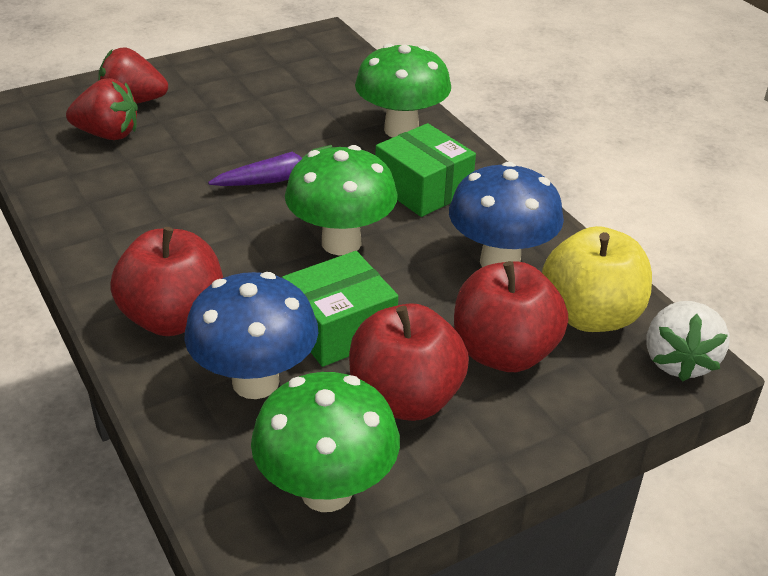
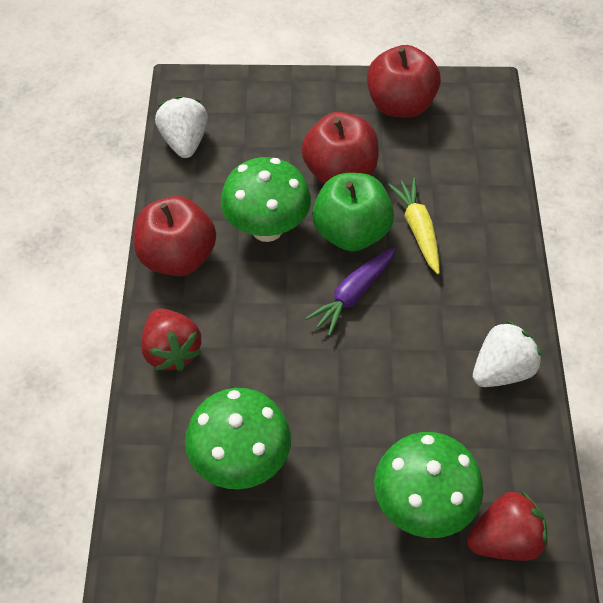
blue mushroom: 2 -> 0
green apple: 0 -> 1
green box: 2 -> 0
white strawberry: 1 -> 2
yellow apple: 1 -> 0
yellow carrot: 0 -> 1

